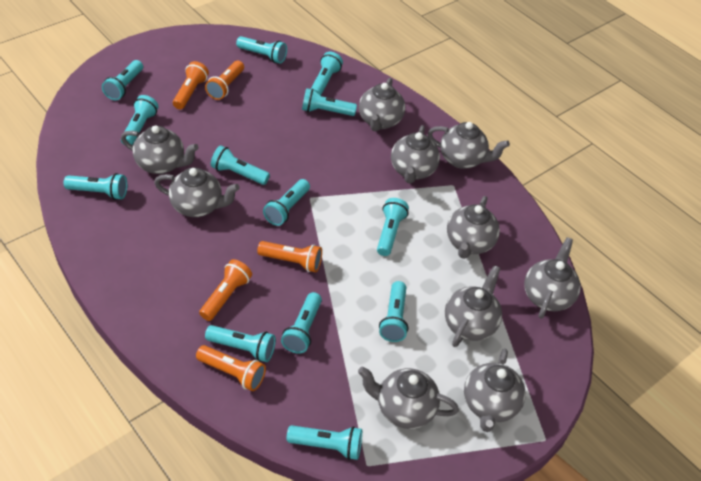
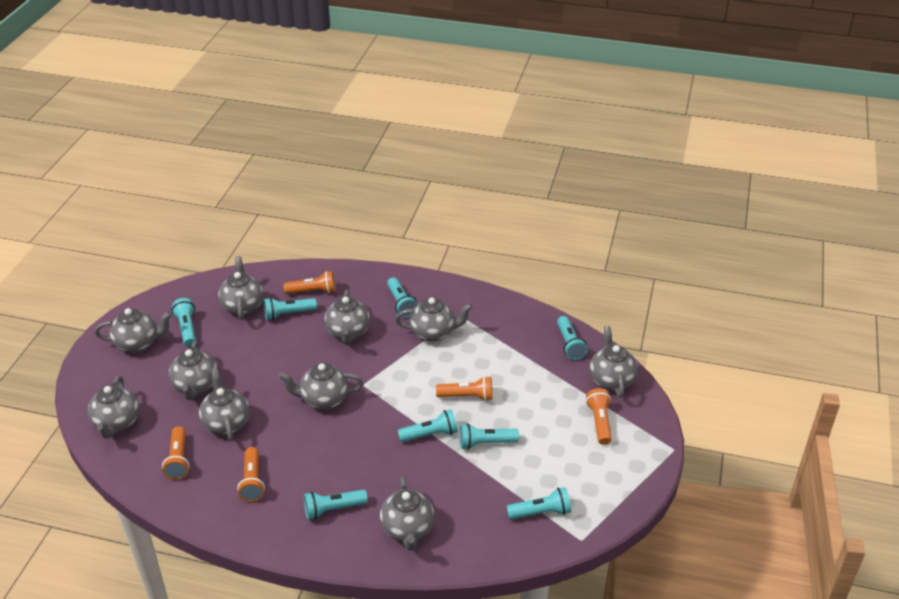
turquoise flashlight: 13 -> 8

